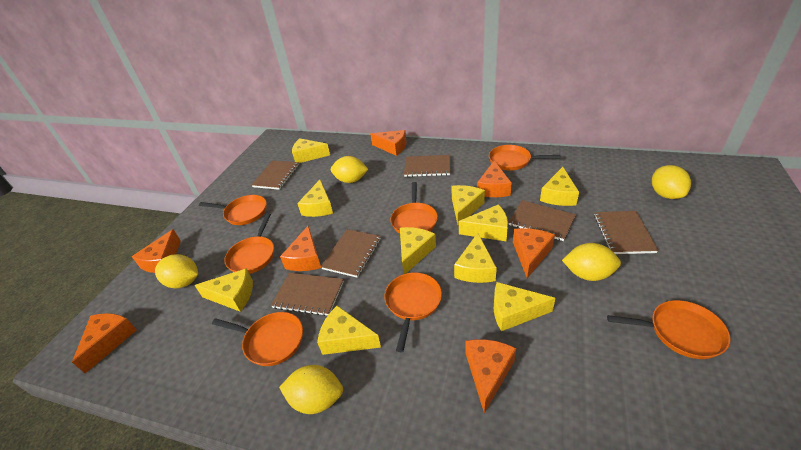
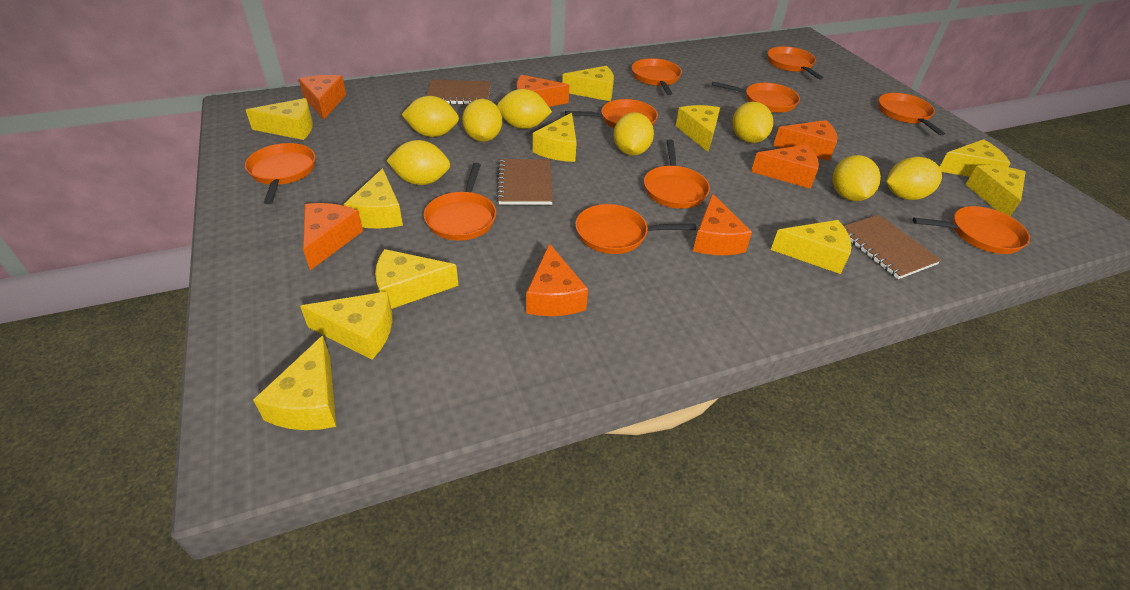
brown notebook: 6 -> 3
orange pan: 7 -> 10
yellow cheese: 10 -> 11
yellow lemon: 5 -> 8

